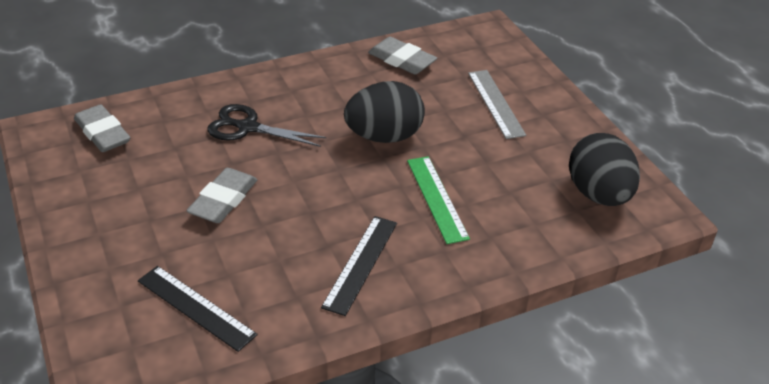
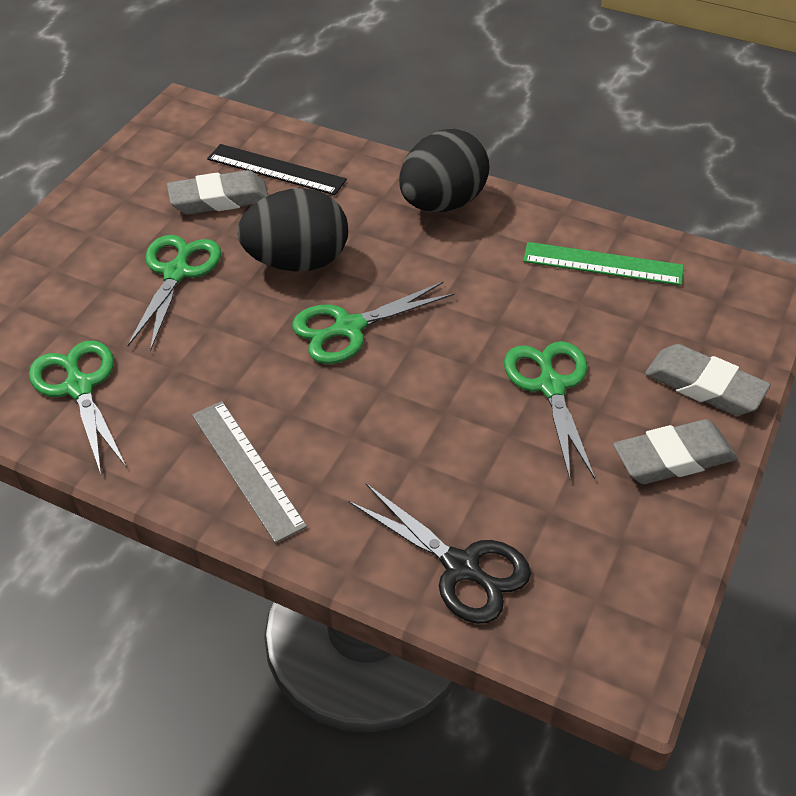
black ruler: 2 -> 1
green scissors: 0 -> 4

